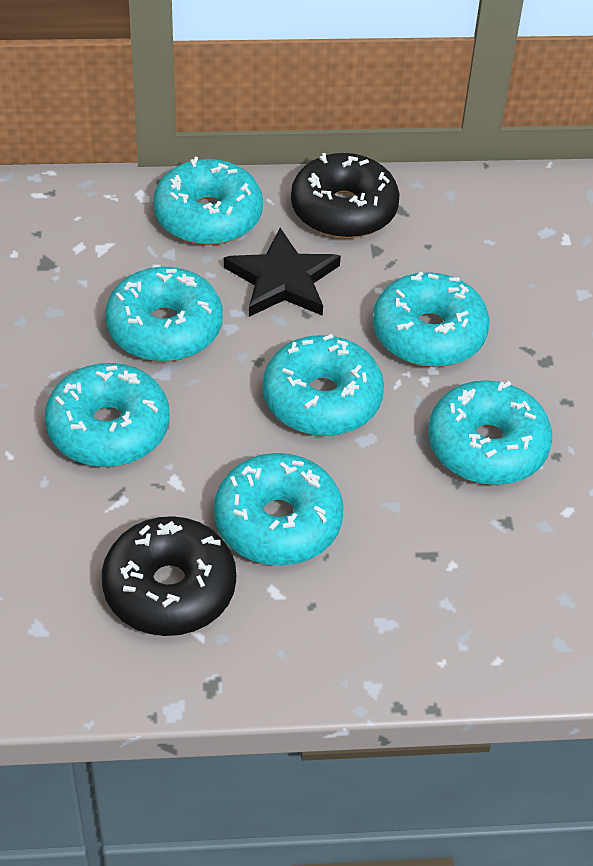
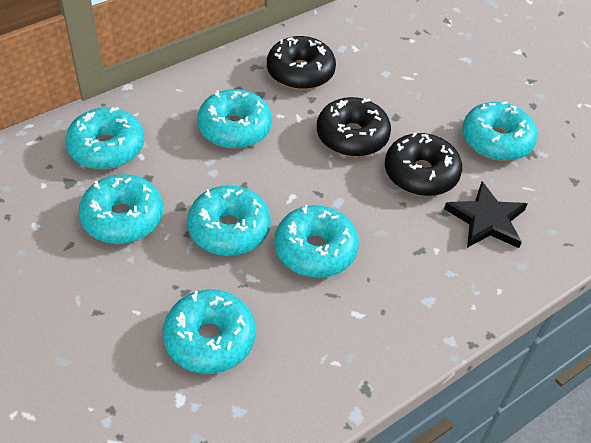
black donut: 2 -> 3

